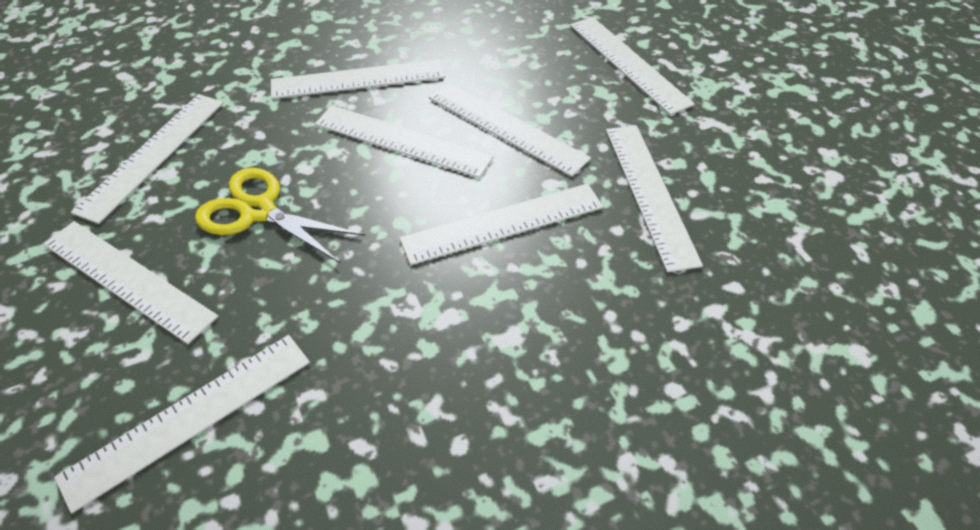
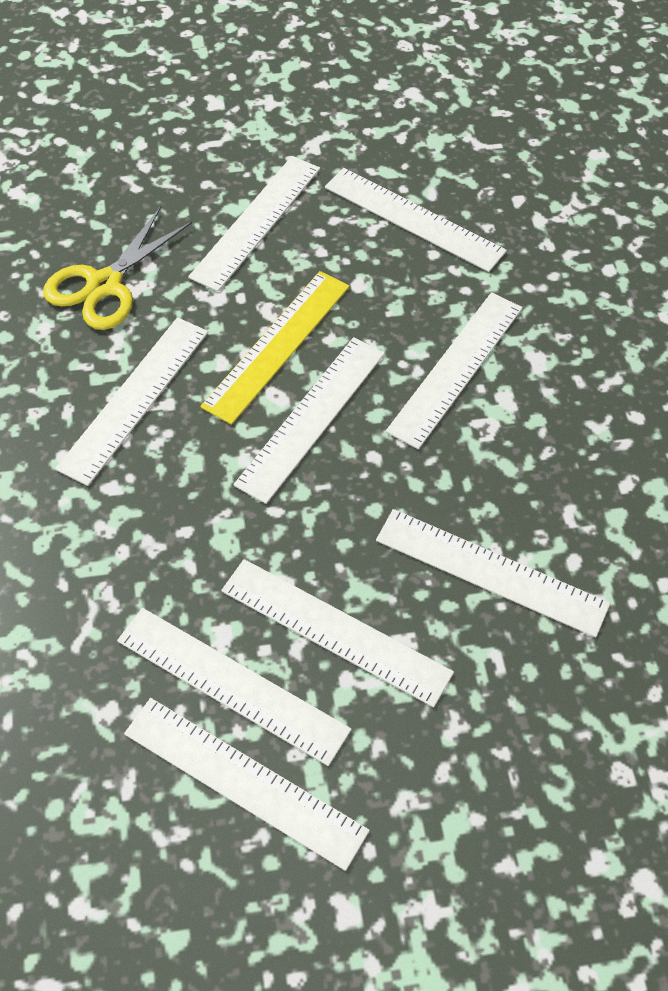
yellow ruler: 0 -> 1

